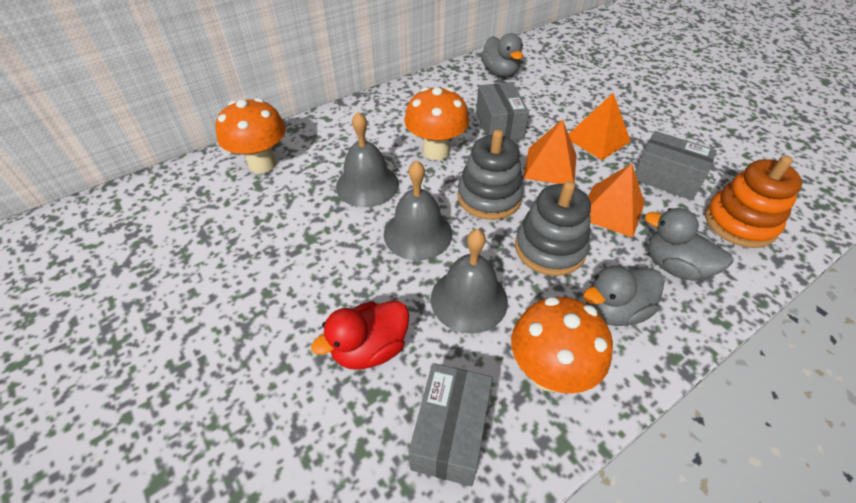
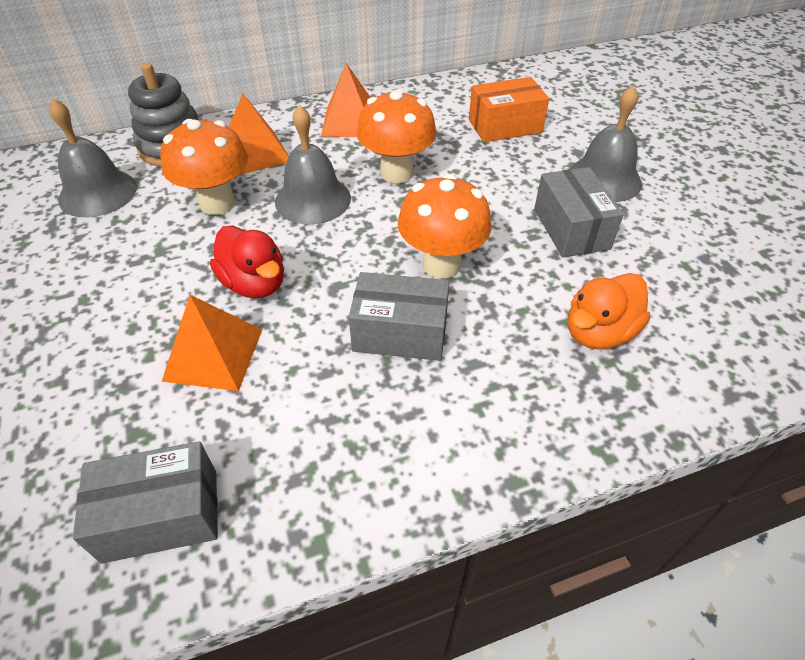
grey duck: 3 -> 0
grey stacking toy: 2 -> 1
orange box: 0 -> 1
orange duck: 0 -> 1
orange stacking toy: 1 -> 0

